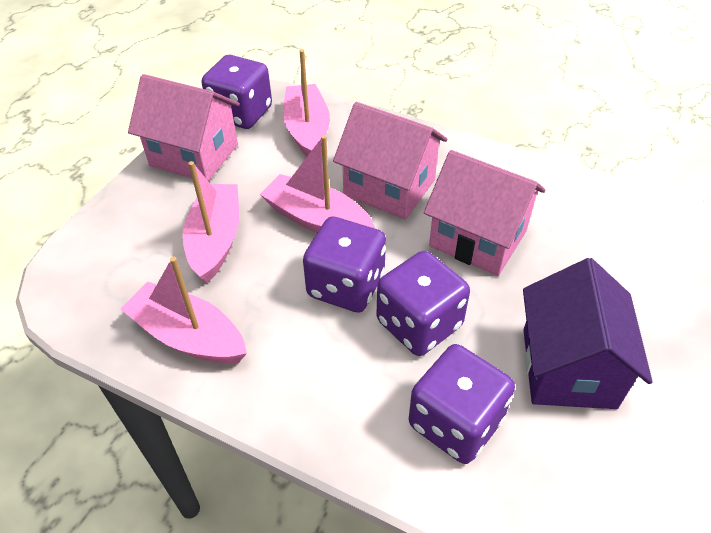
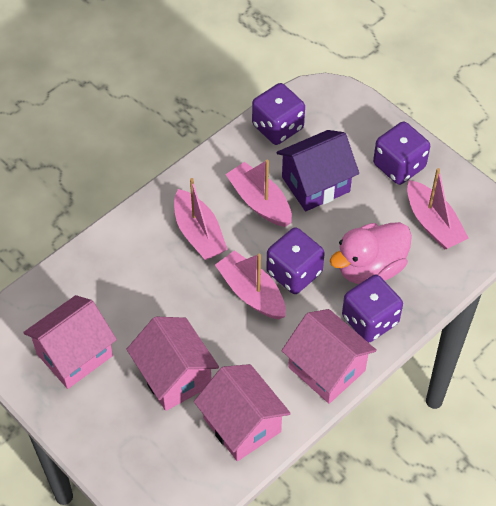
pink duck: 0 -> 1
pink house: 3 -> 4

